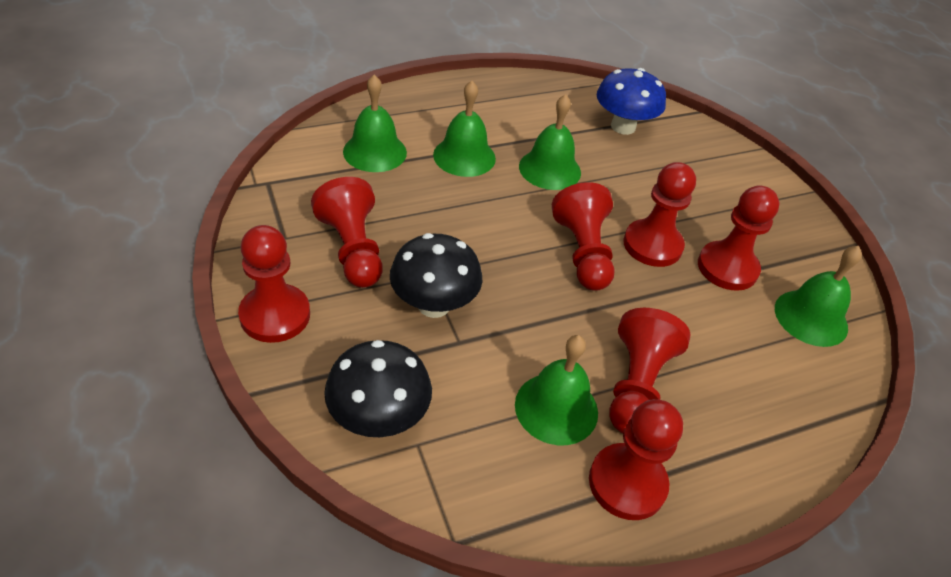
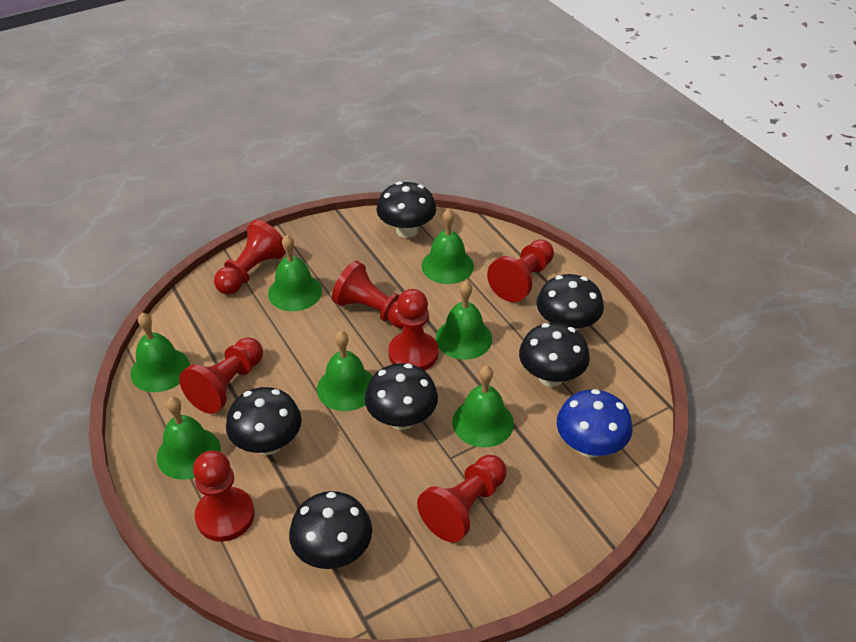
black mushroom: 2 -> 6
green bell: 5 -> 7

